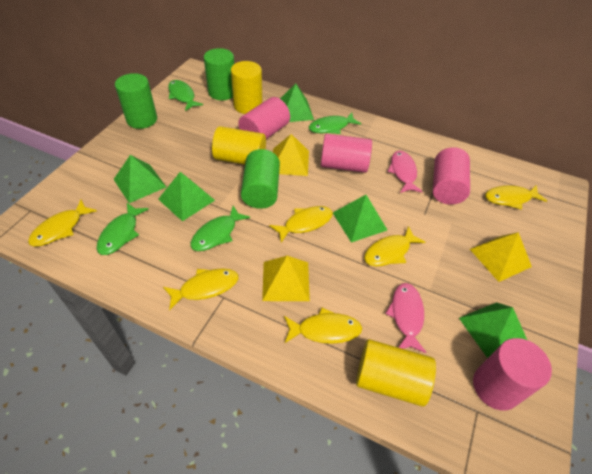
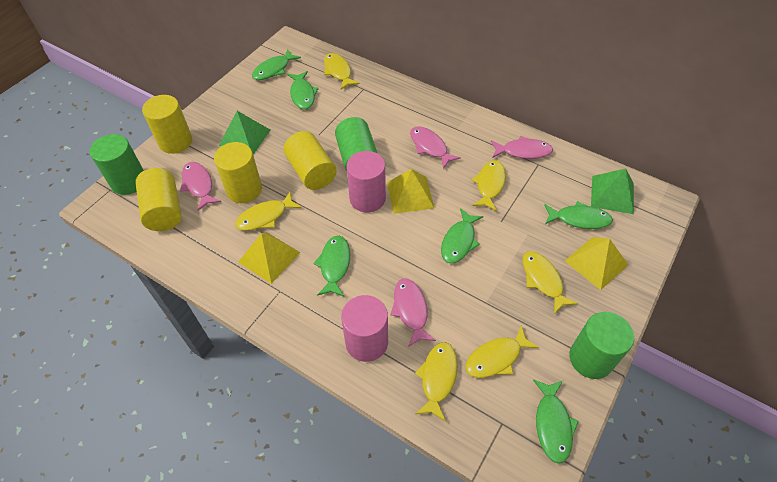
green fish: 4 -> 6
green pyramid: 5 -> 2
pink cylinder: 4 -> 2
pink fish: 2 -> 4
yellow cylinder: 3 -> 4

